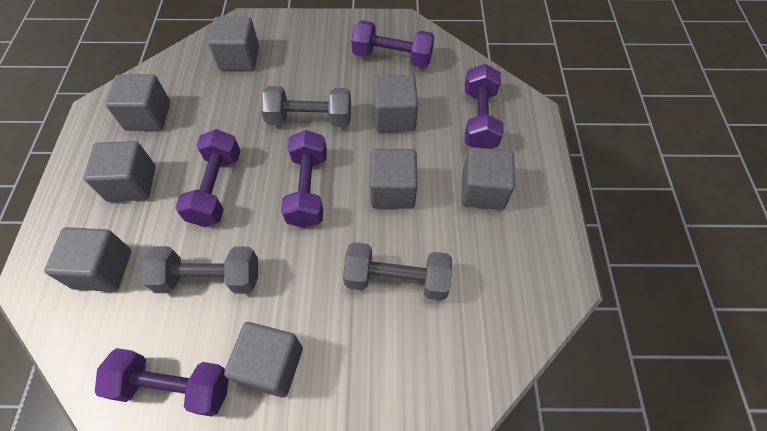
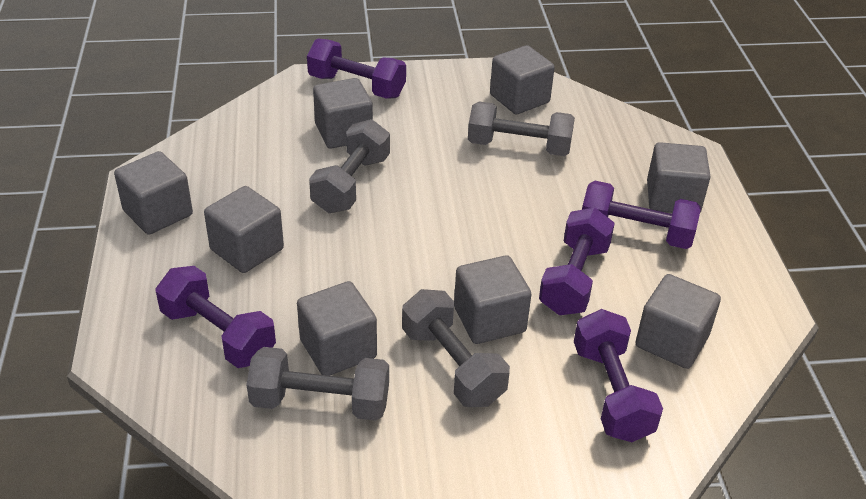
grey dumbbell: 3 -> 4

